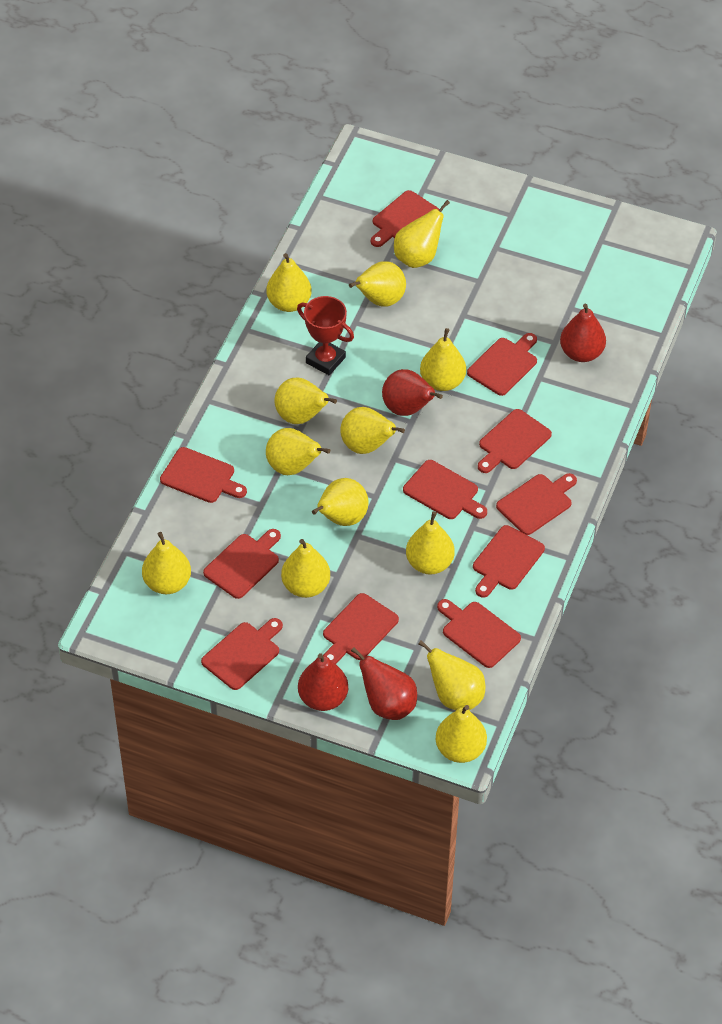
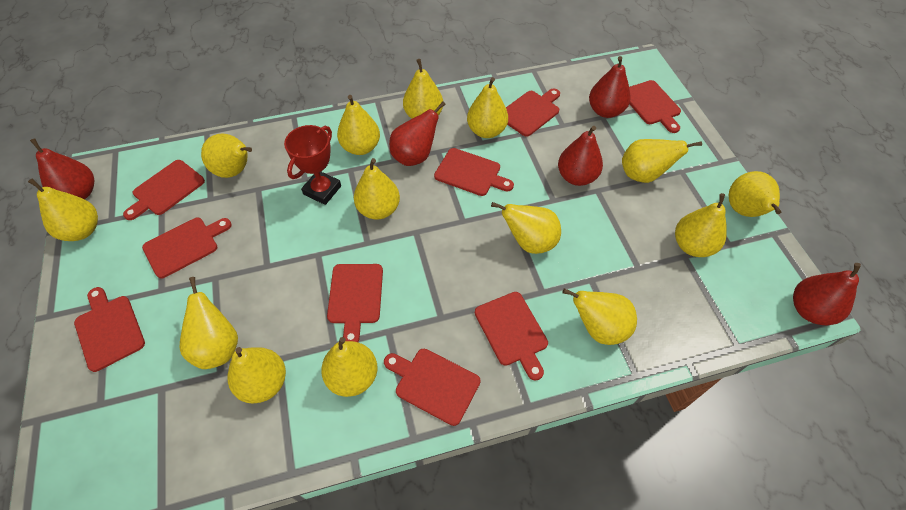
red cutting board: 11 -> 9
red pear: 4 -> 5
yellow pear: 13 -> 14

